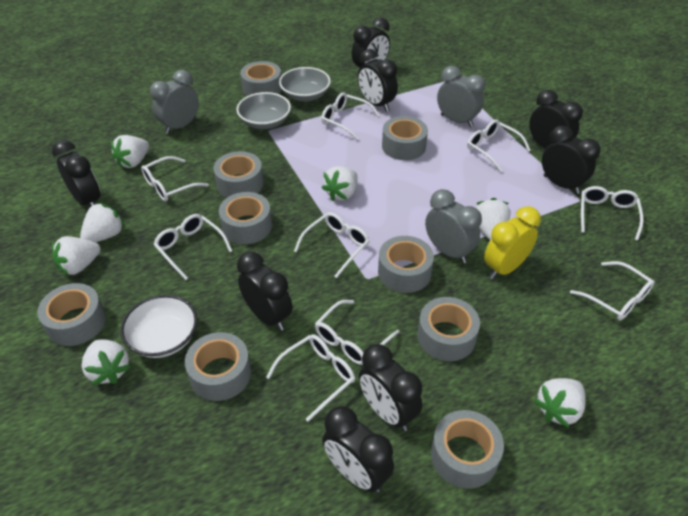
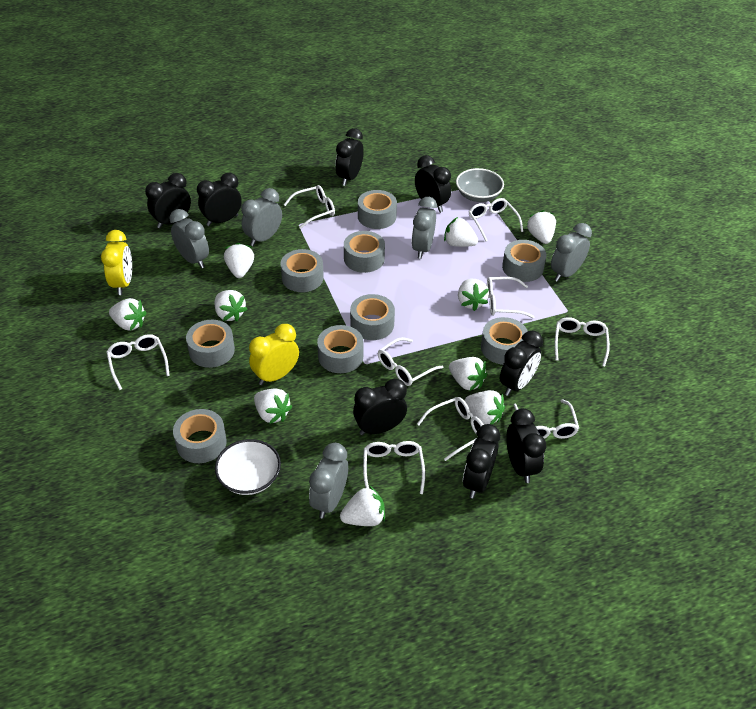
grey bowl: 2 -> 1
grey clock: 3 -> 5
white strawberry: 7 -> 10
yellow clock: 1 -> 2

